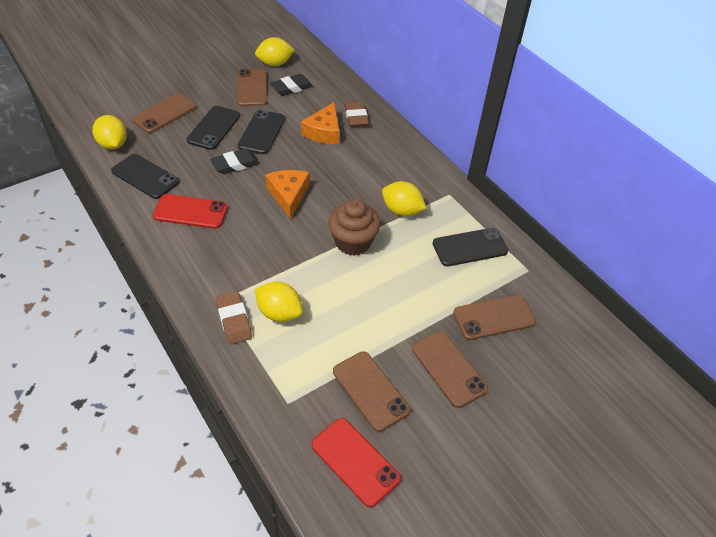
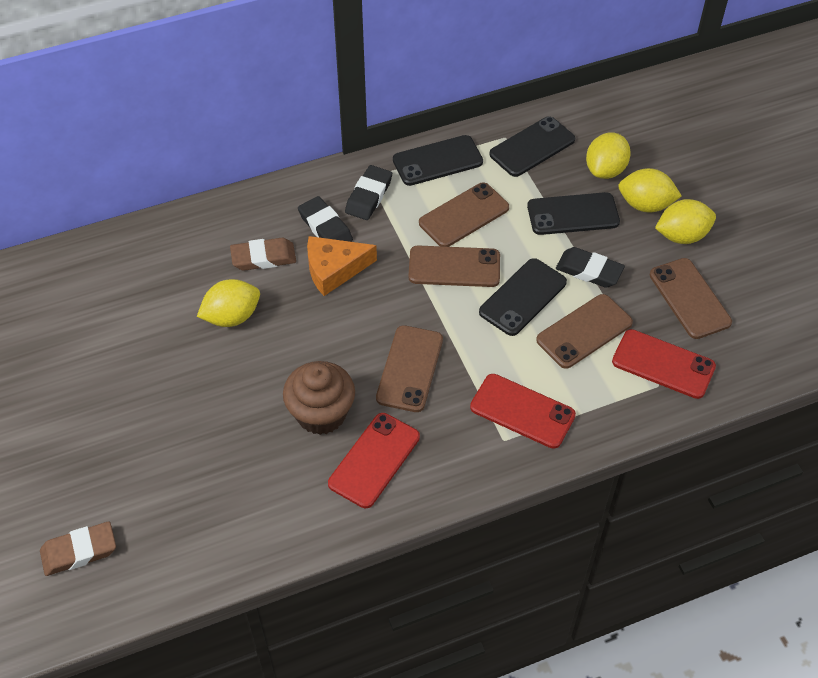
black eraser: 2 -> 3
orange cheese: 2 -> 1
red phone: 2 -> 3

